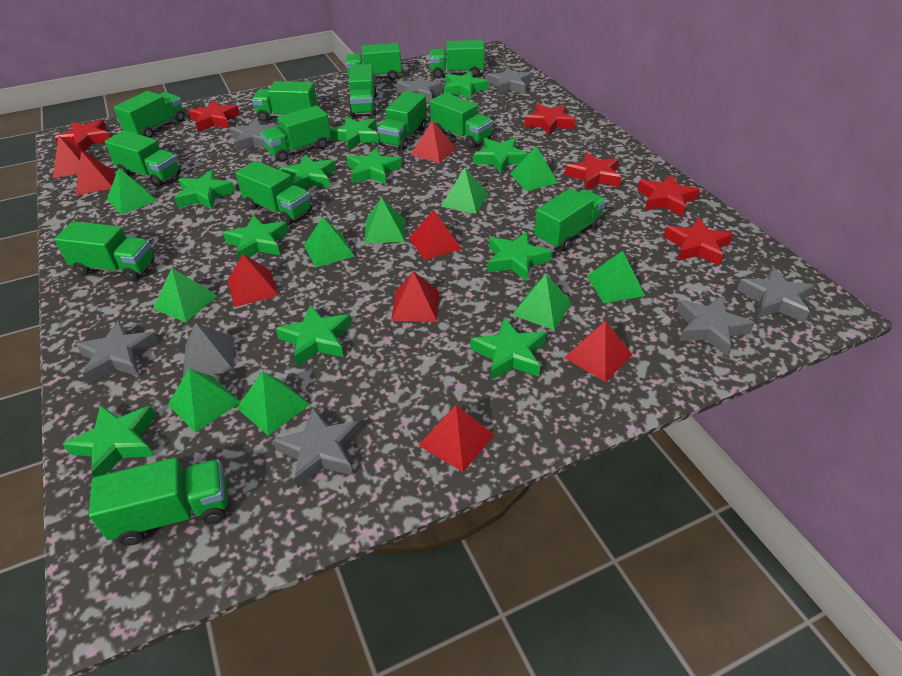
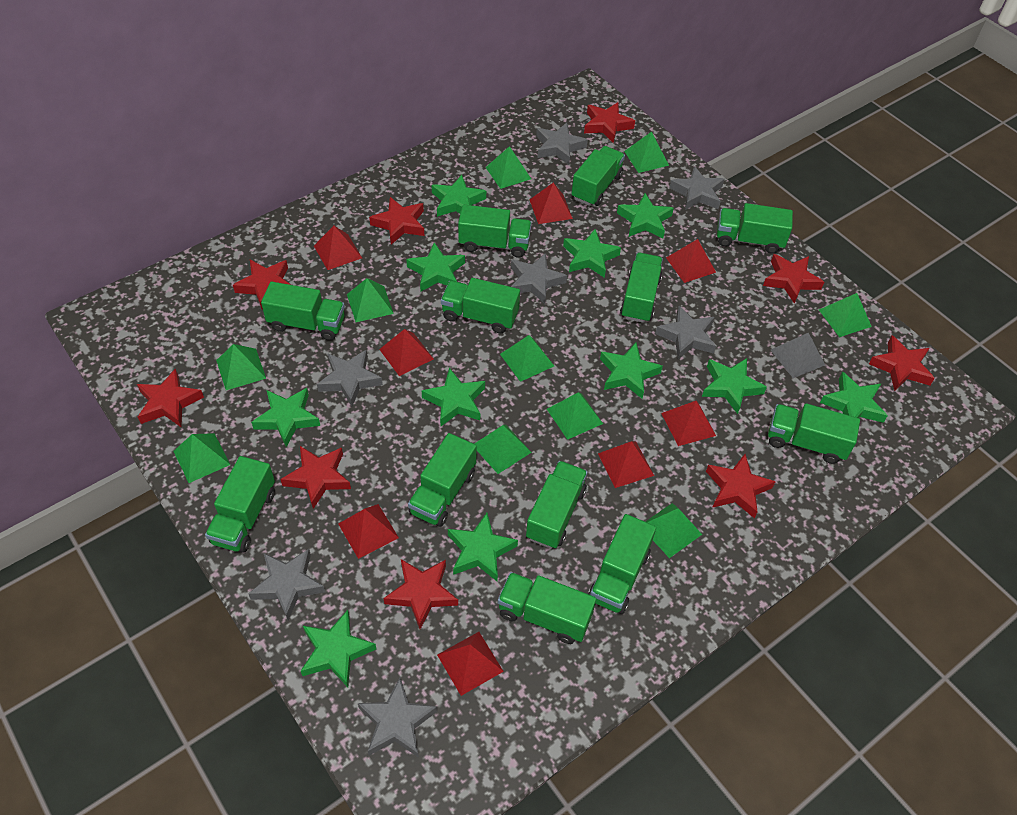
green truck: 13 -> 12
red star: 6 -> 9

